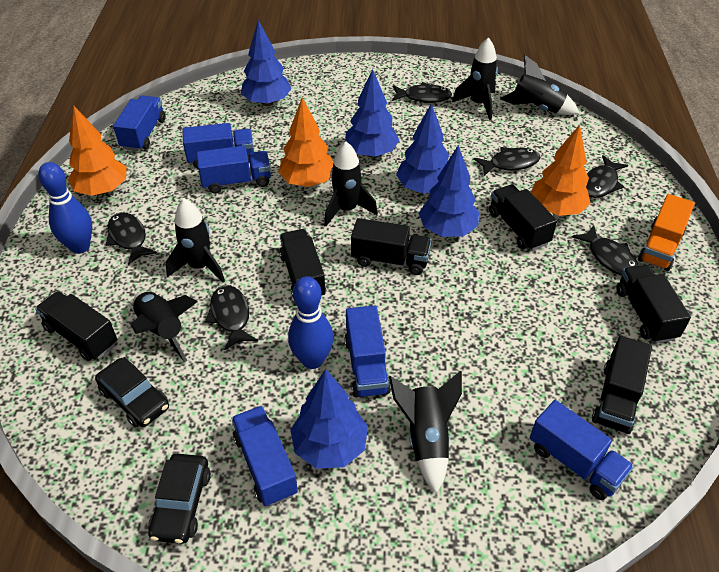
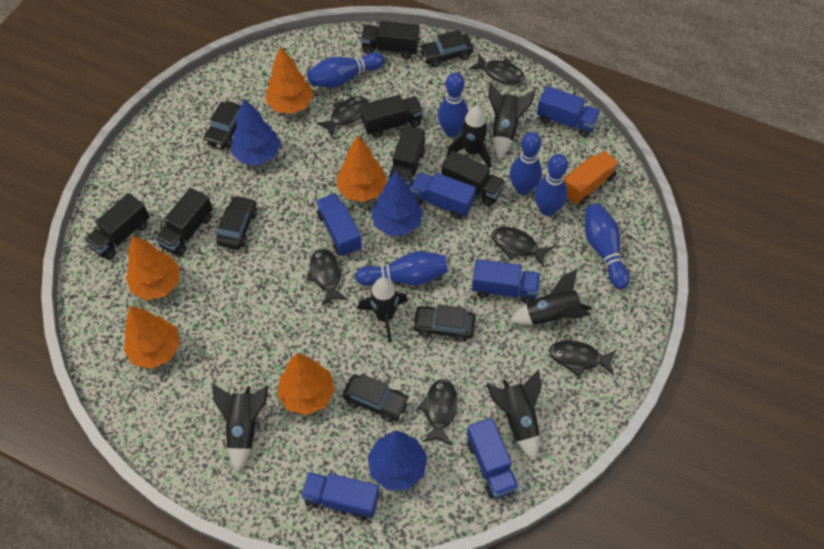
black car: 2 -> 5
blue bowling pin: 2 -> 6
blue tree: 5 -> 3
orange tree: 3 -> 5

